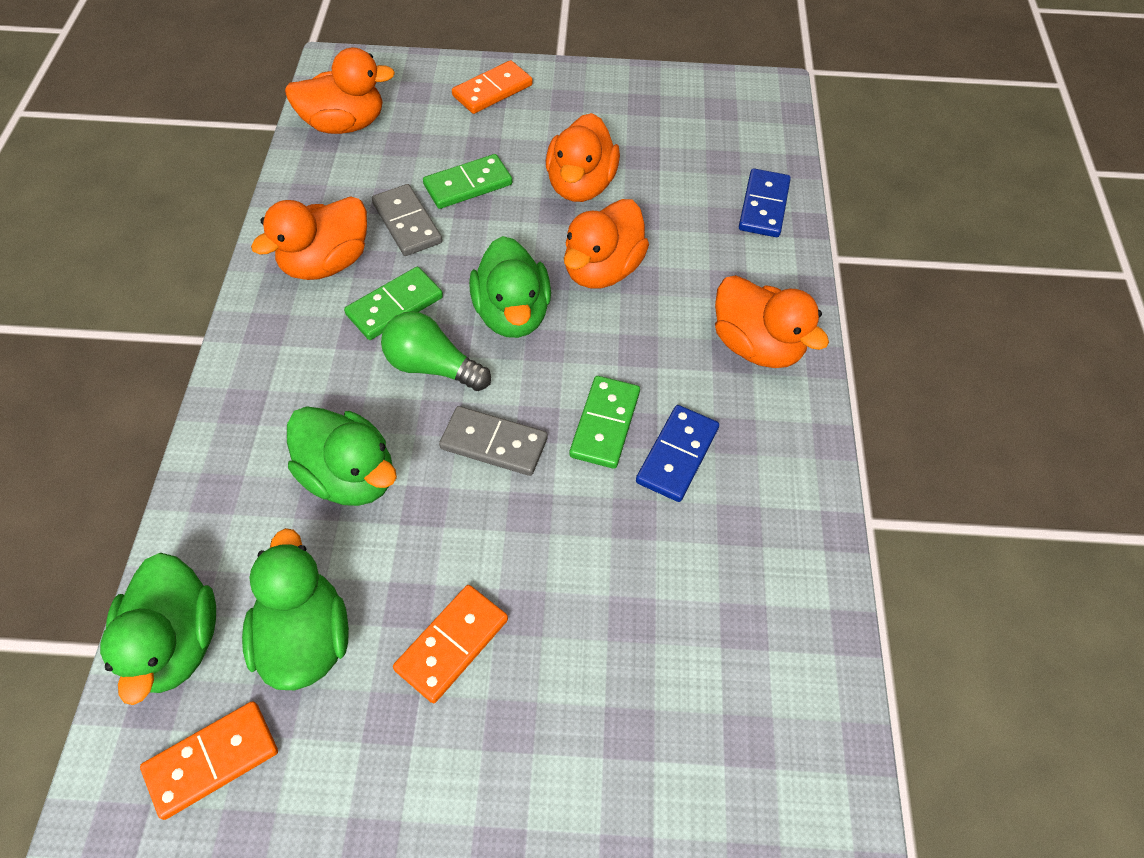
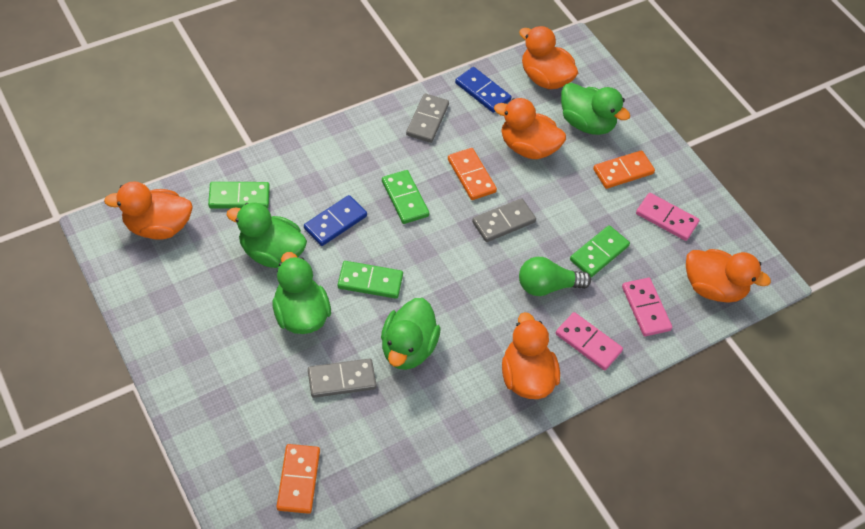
green domino: 3 -> 4
grey domino: 2 -> 3
pink domino: 0 -> 3

